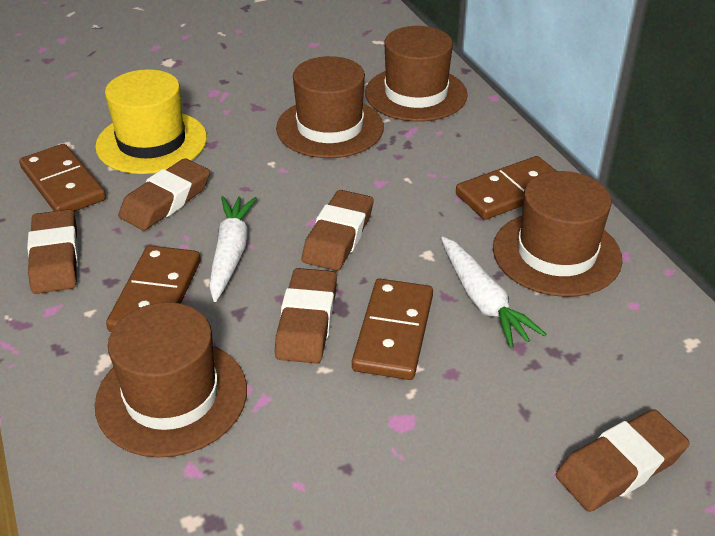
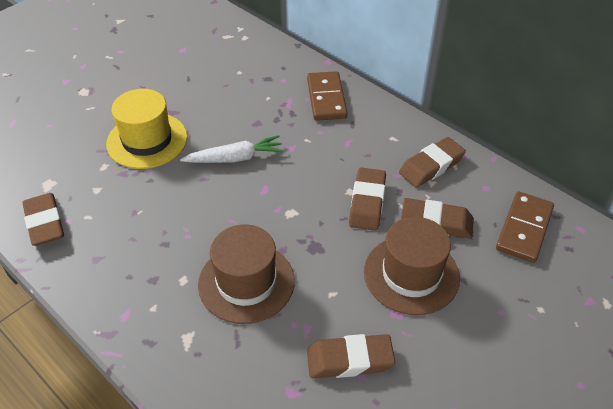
brown domino: 4 -> 2
brown hat: 4 -> 2
white carrot: 2 -> 1

